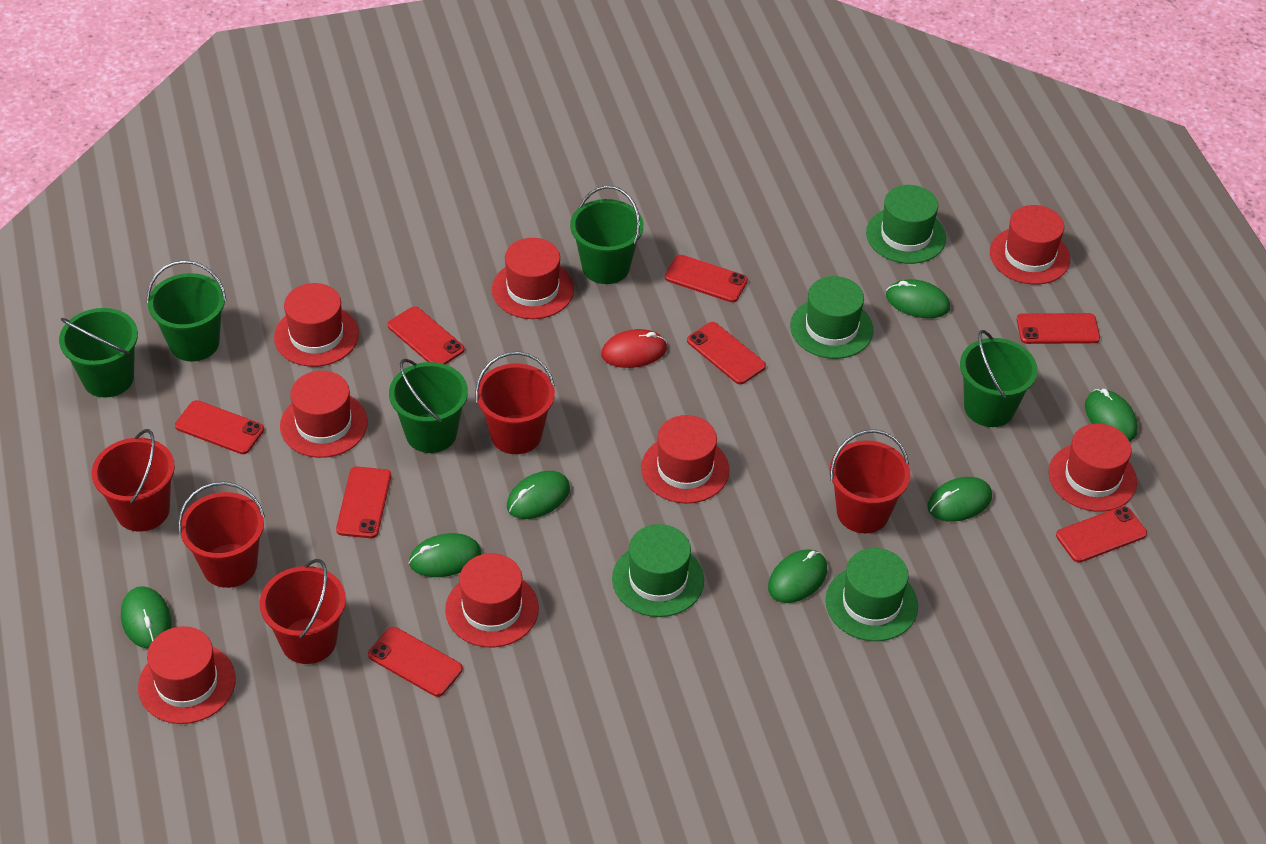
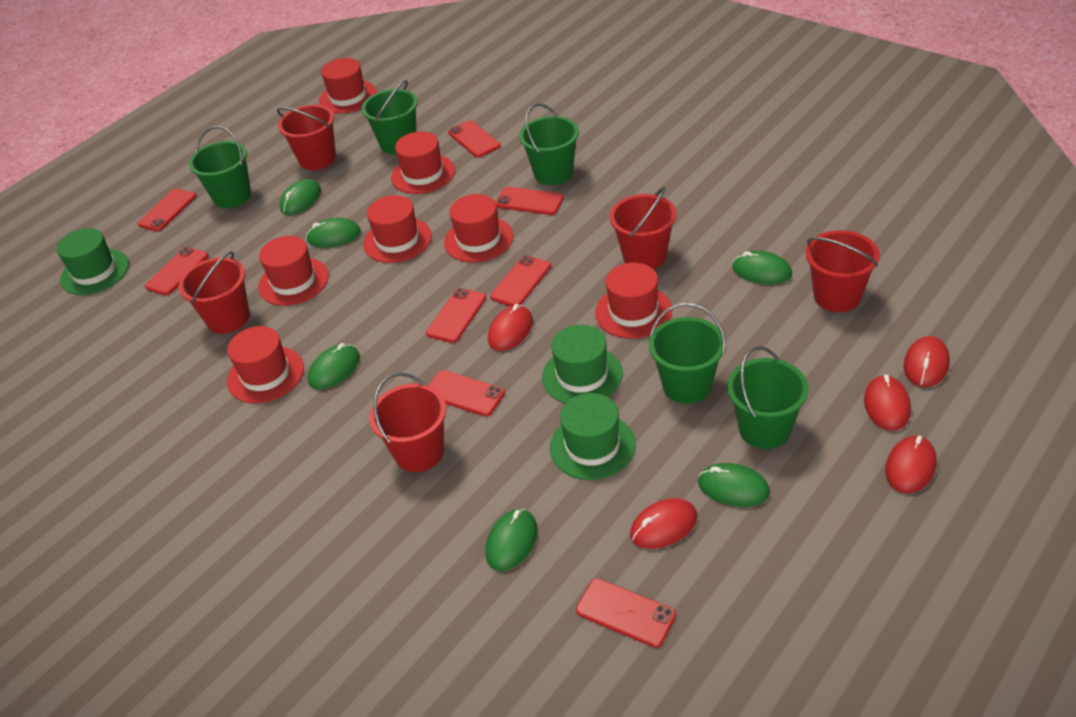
green hat: 4 -> 3
green mouse: 7 -> 6
red hat: 8 -> 7
red mouse: 1 -> 5

